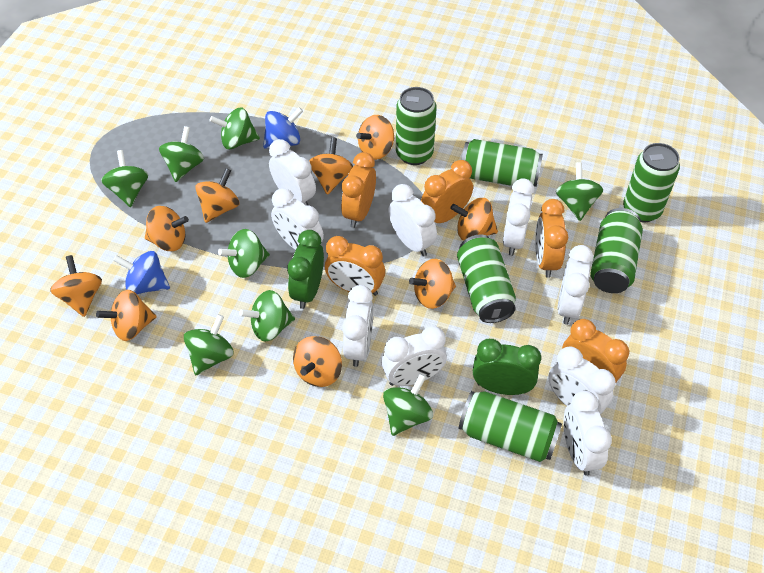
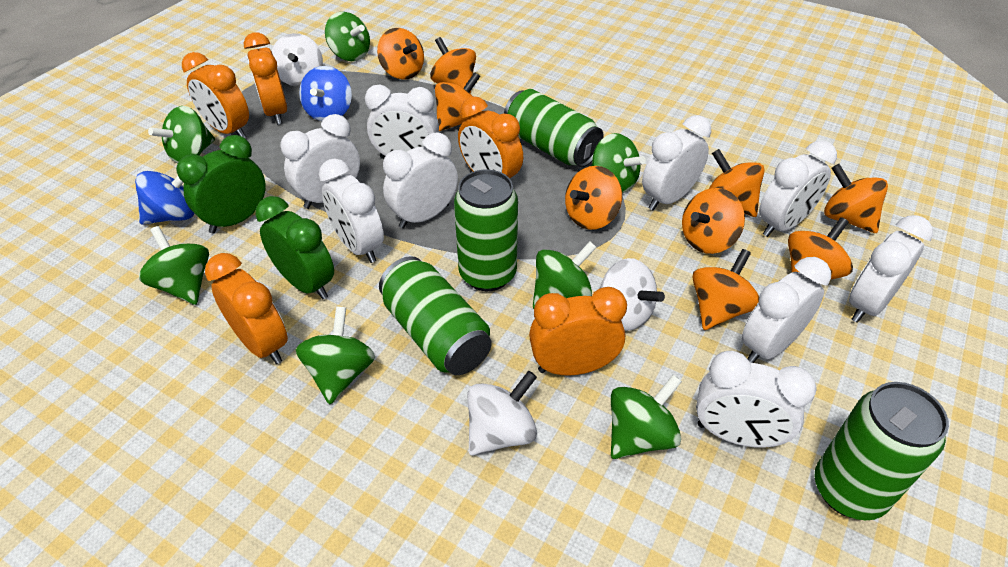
green can: 6 -> 4
green spinning top: 8 -> 7
white spinning top: 0 -> 3

